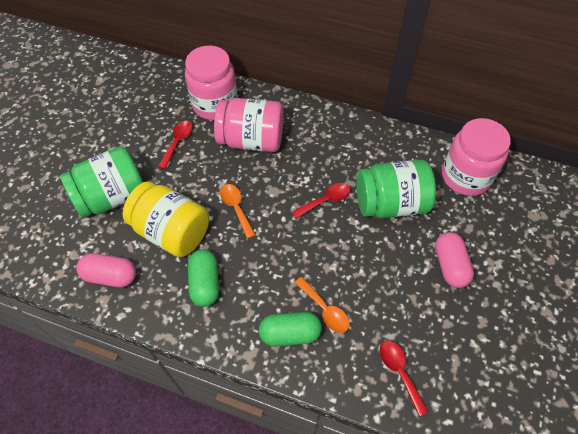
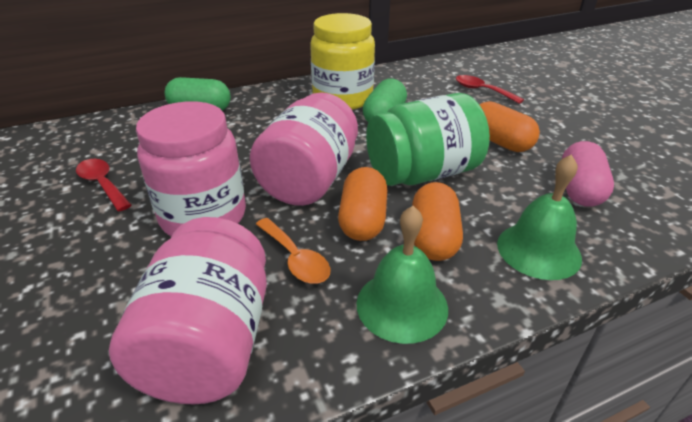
green bell: 0 -> 2
green jar: 2 -> 1
orange capsule: 0 -> 3
orange spoon: 2 -> 1
pink capsule: 2 -> 1
red spoon: 3 -> 2

